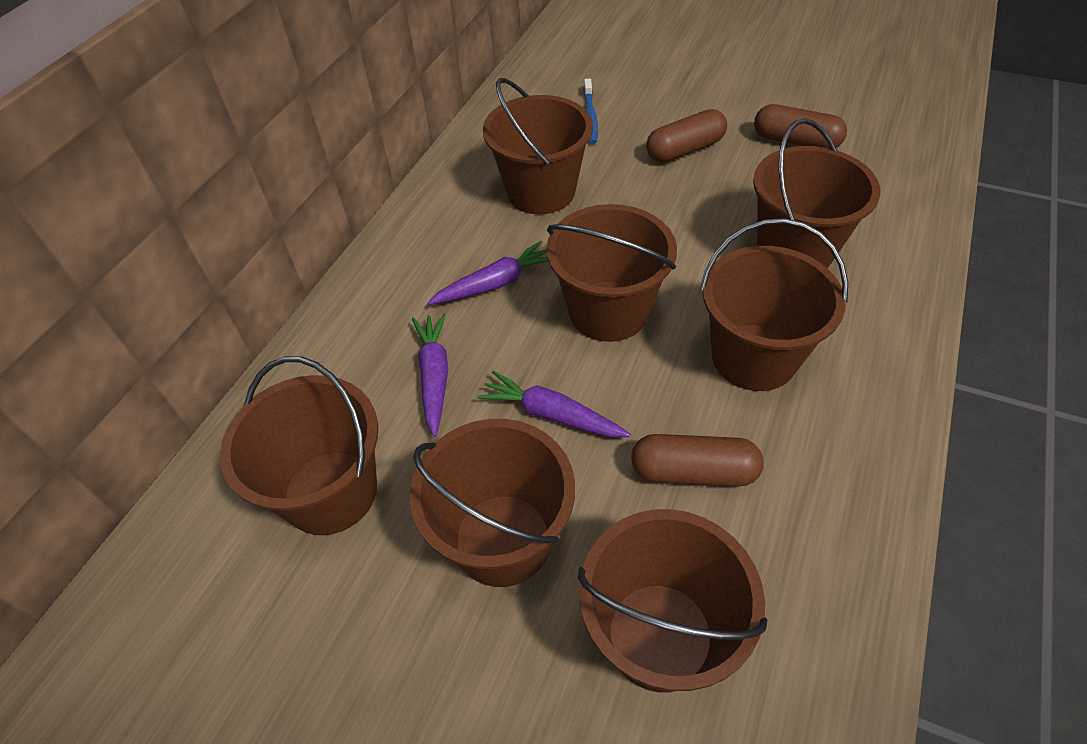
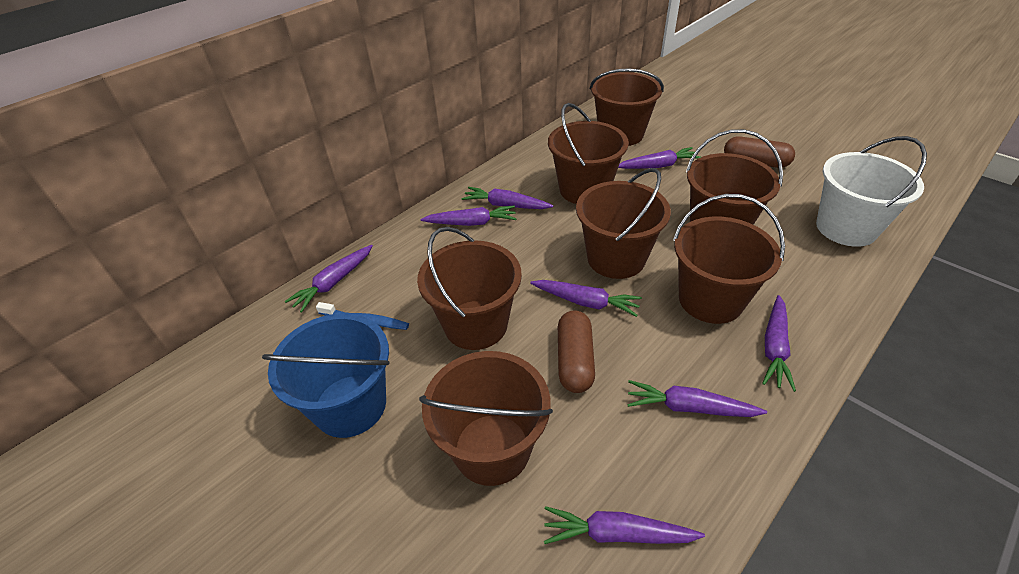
blue bucket: 0 -> 1
brown capsule: 3 -> 2
purple carrot: 3 -> 8
white bucket: 0 -> 1

